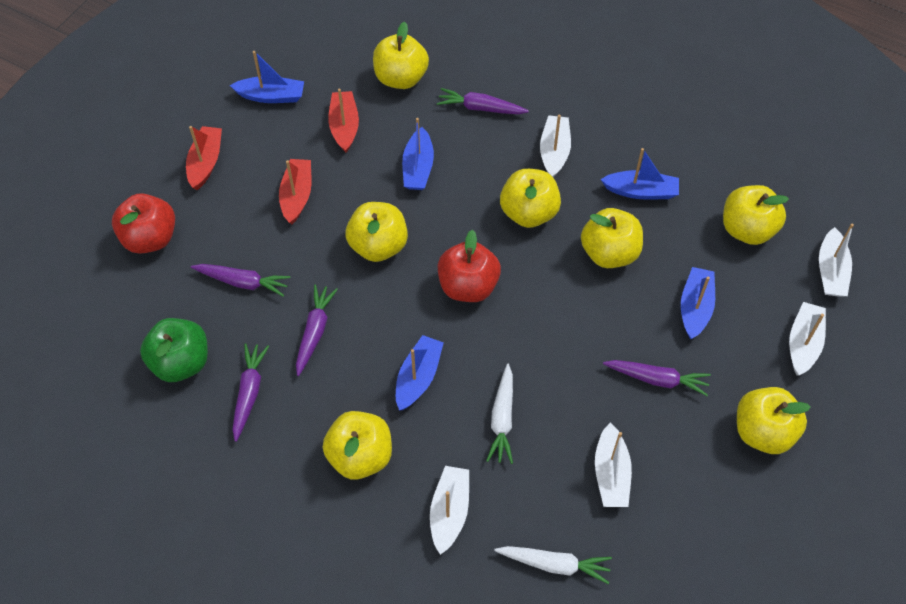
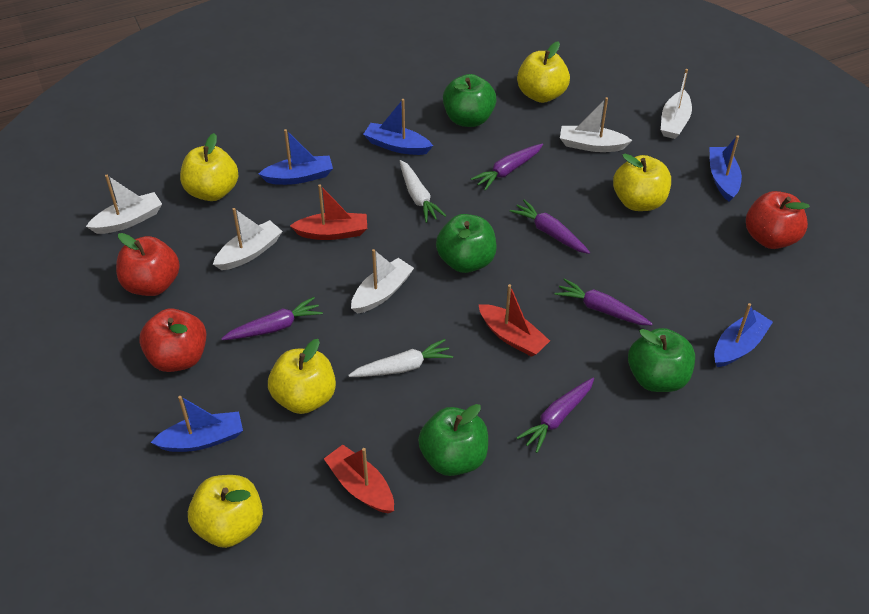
green apple: 1 -> 4
red apple: 2 -> 3
yellow apple: 7 -> 5

